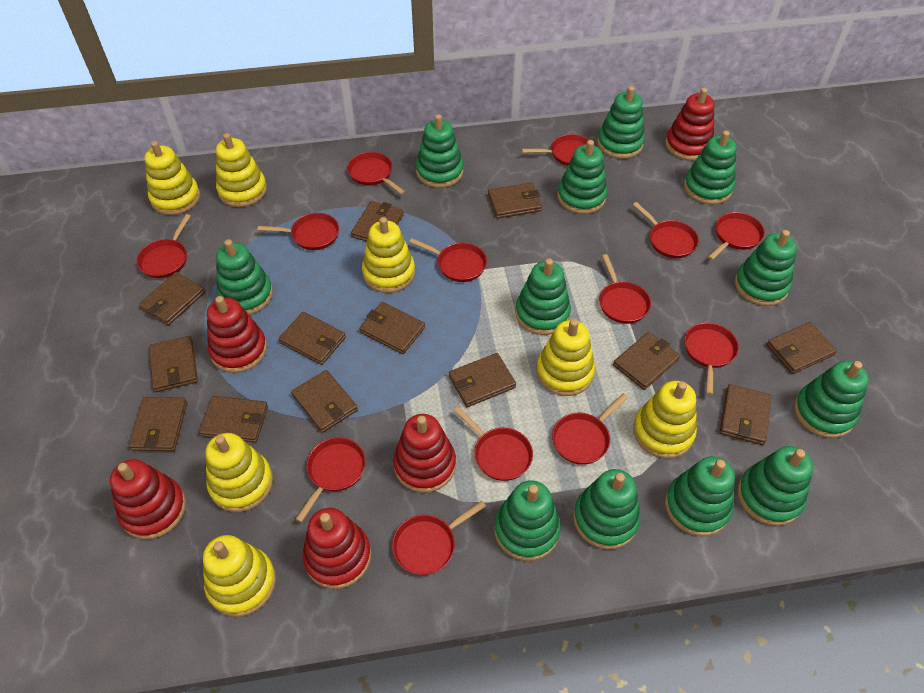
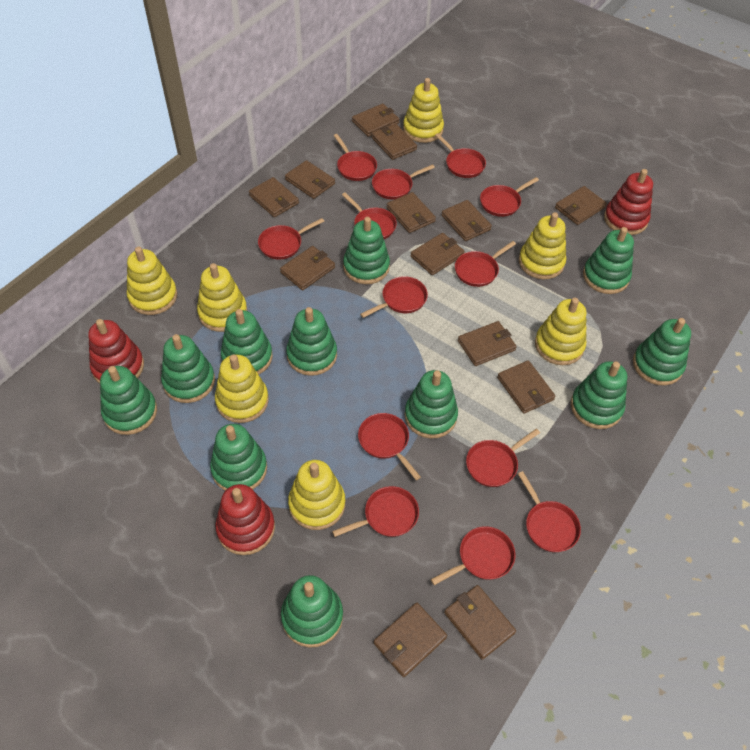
green stacking toy: 12 -> 11
red stacking toy: 5 -> 3

